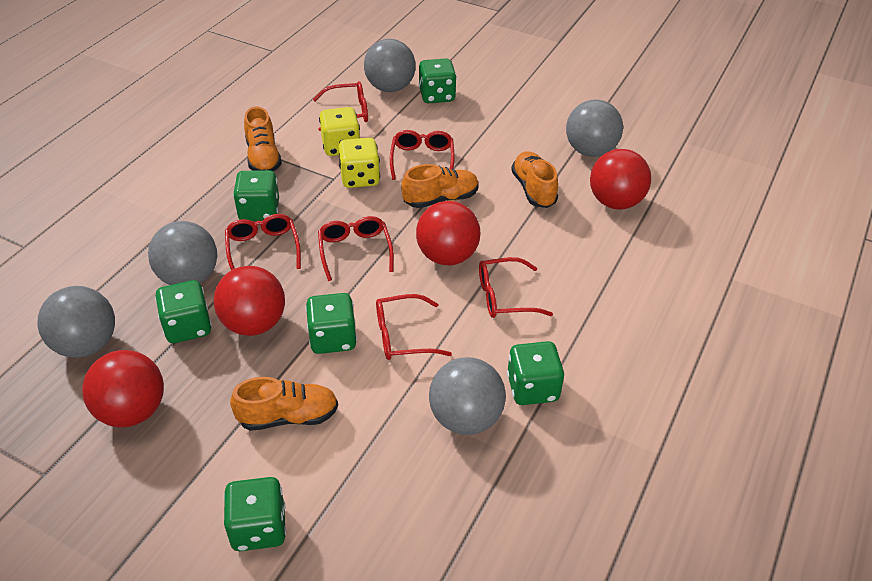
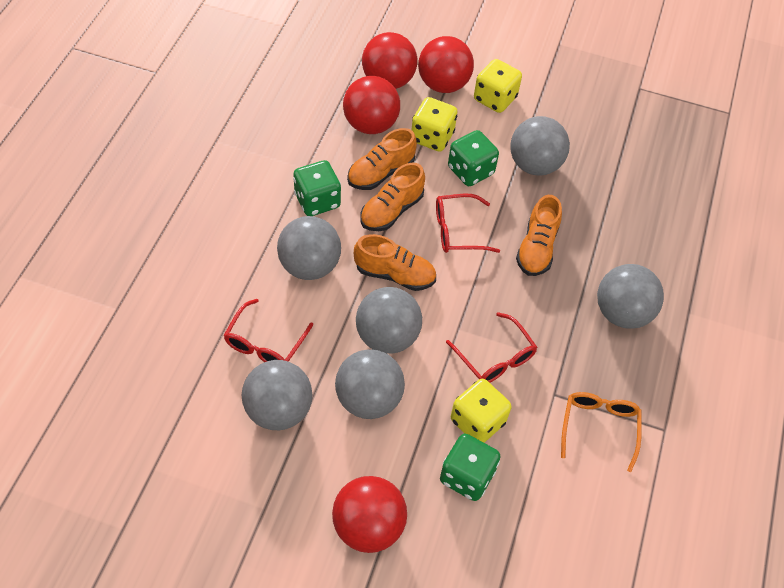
green dice: 6 -> 3
grey ball: 5 -> 6
orange glasses: 0 -> 1
red glasses: 6 -> 3
yellow dice: 2 -> 3

